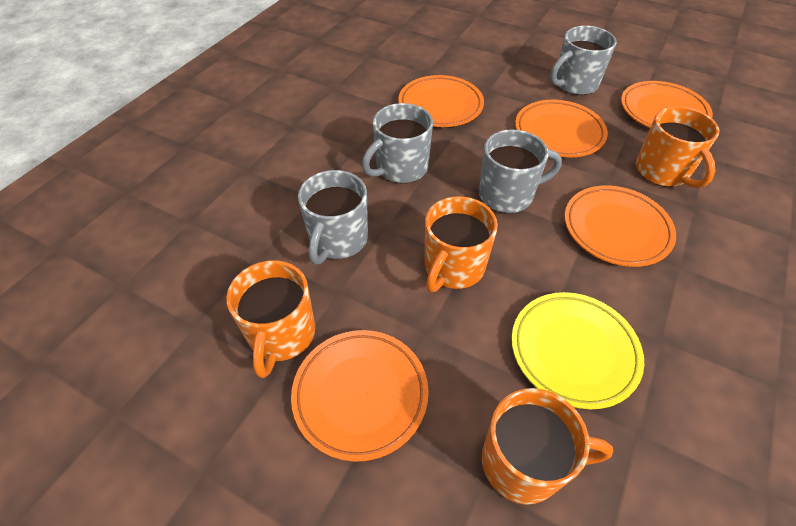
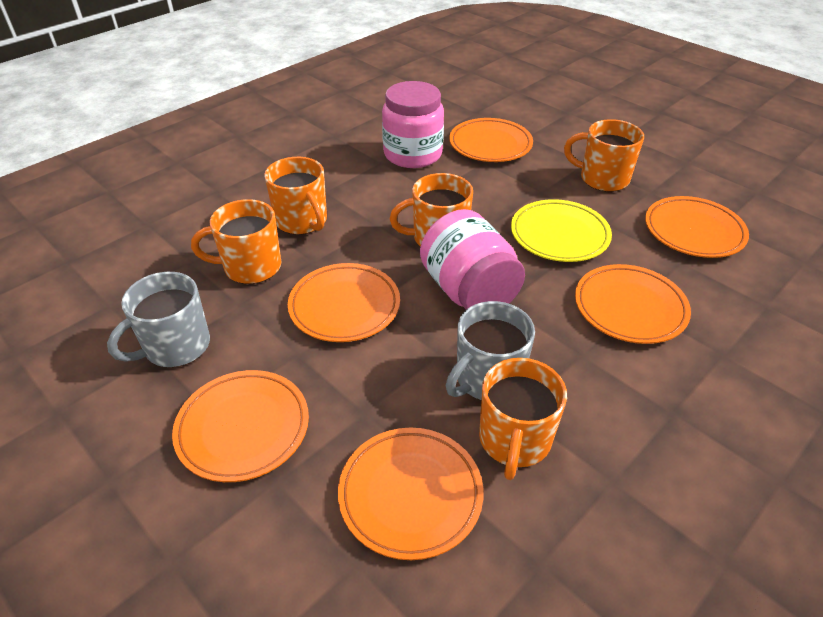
grey mug: 4 -> 2
orange mug: 4 -> 5
orange plate: 5 -> 6
pink jar: 0 -> 2

